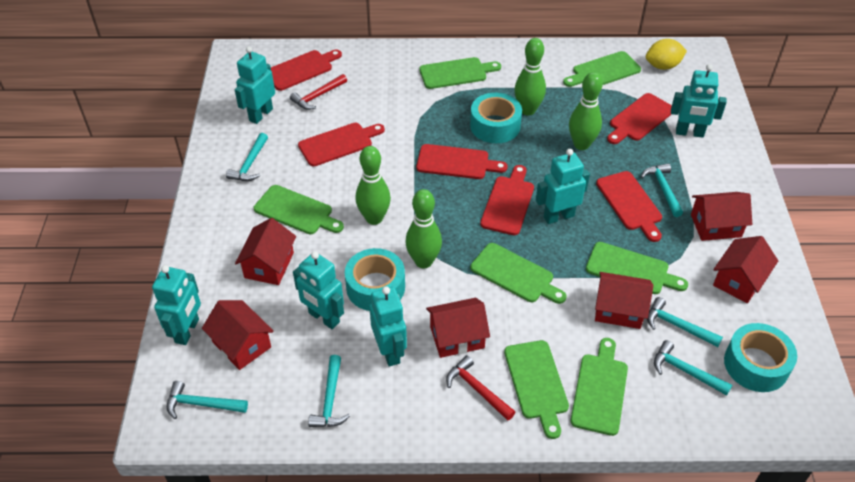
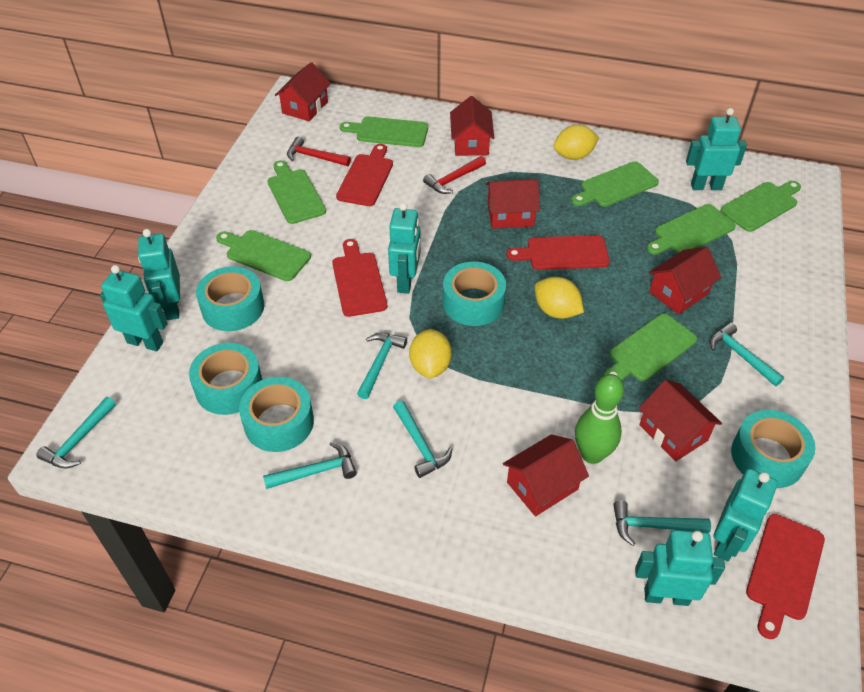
green bowling pin: 4 -> 1
red cutting board: 6 -> 4
turquoise tape: 3 -> 5
yellow lemon: 1 -> 3

